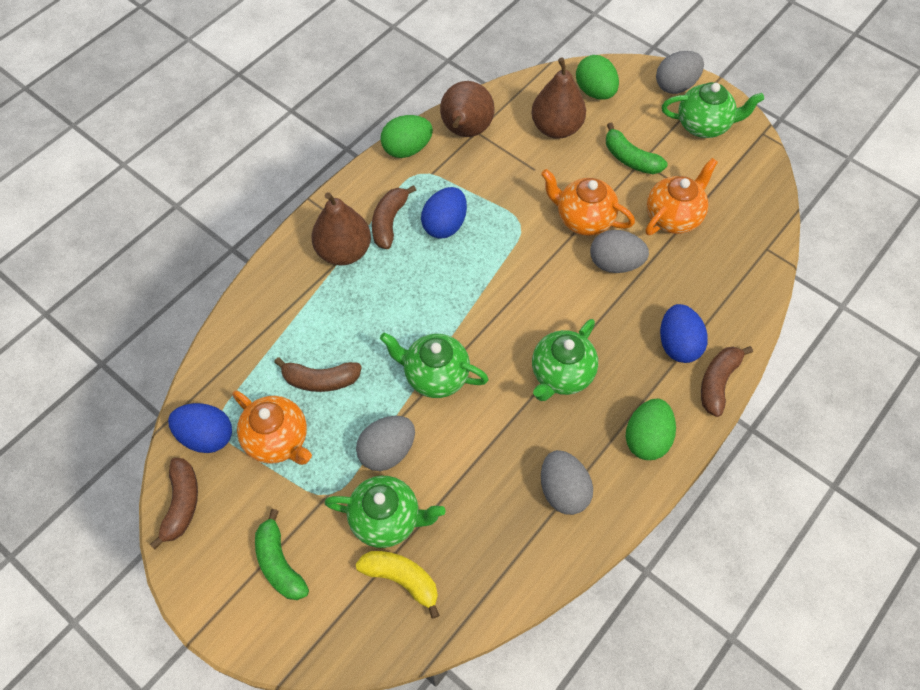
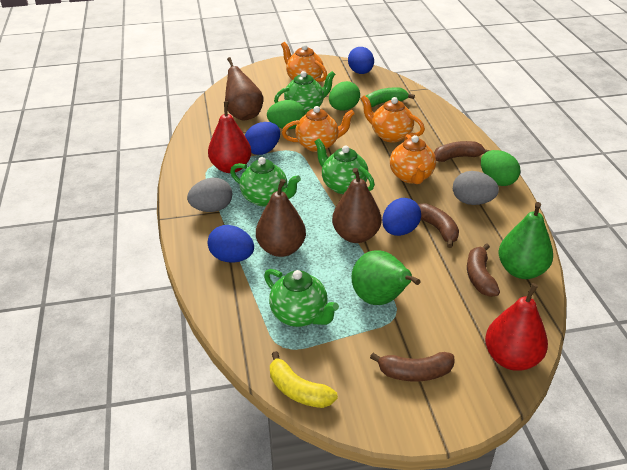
blue egg: 3 -> 4
green banana: 2 -> 1
green pear: 0 -> 2
grey egg: 4 -> 2
orange teapot: 3 -> 4
red pear: 0 -> 2

